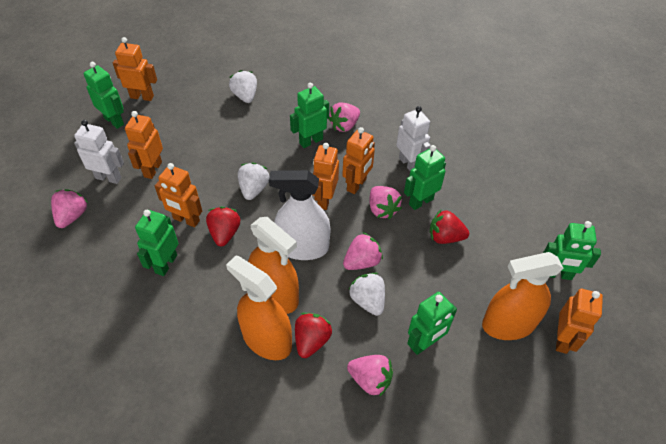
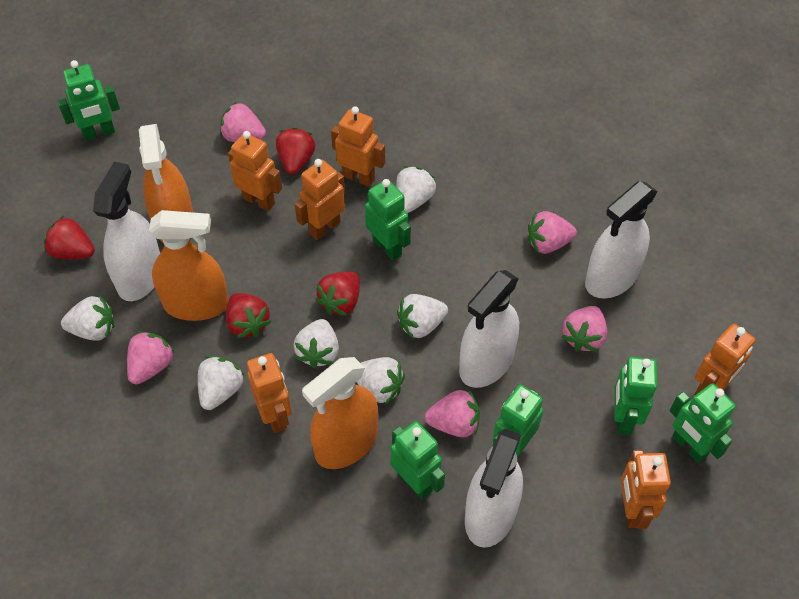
red strawberry: 3 -> 4
white robot: 2 -> 0
white spray bottle: 1 -> 4
white strawberry: 3 -> 6

